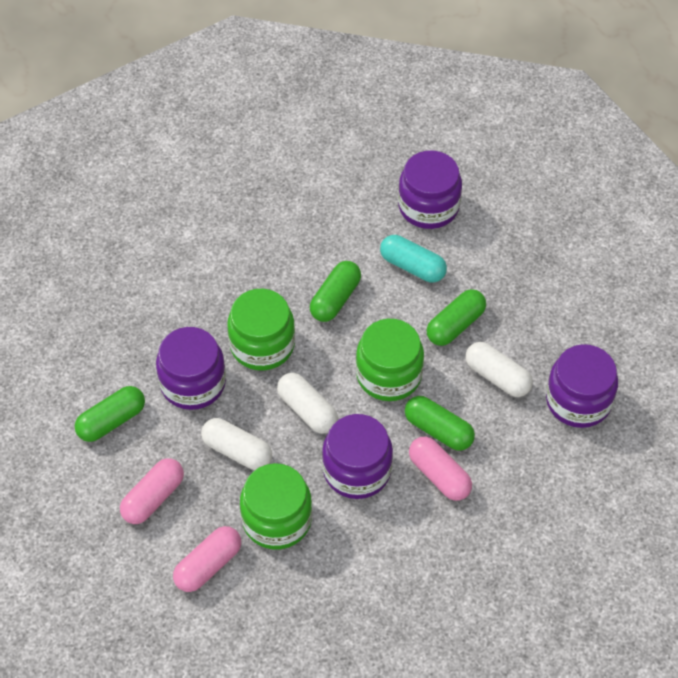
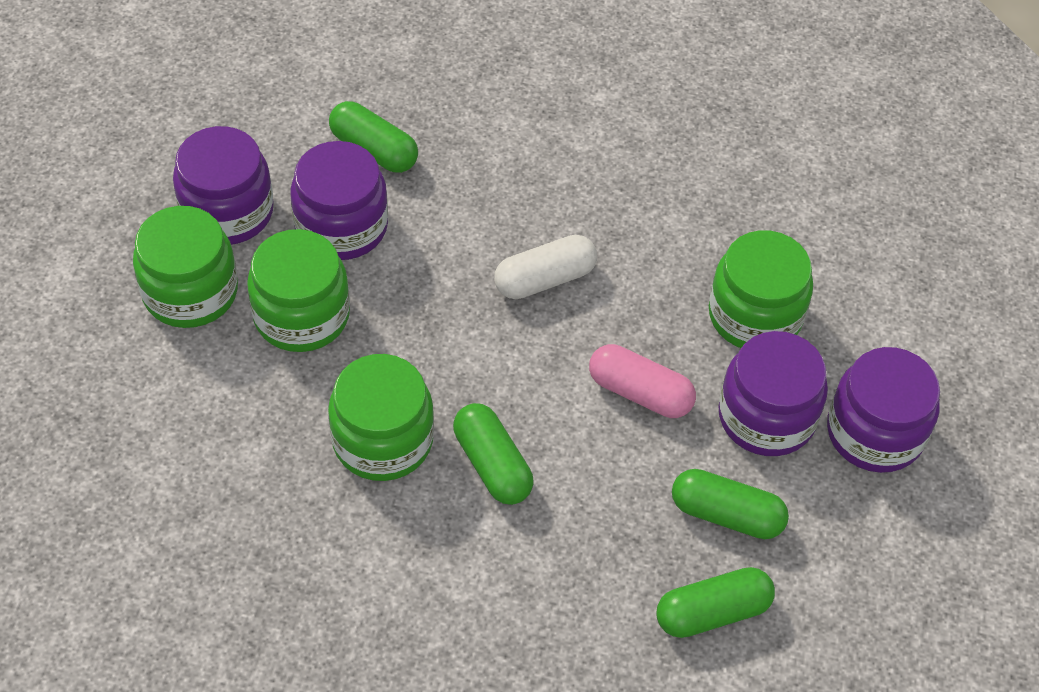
green jar: 3 -> 4
pink capsule: 3 -> 1
turquoise capsule: 1 -> 0
white capsule: 3 -> 1

